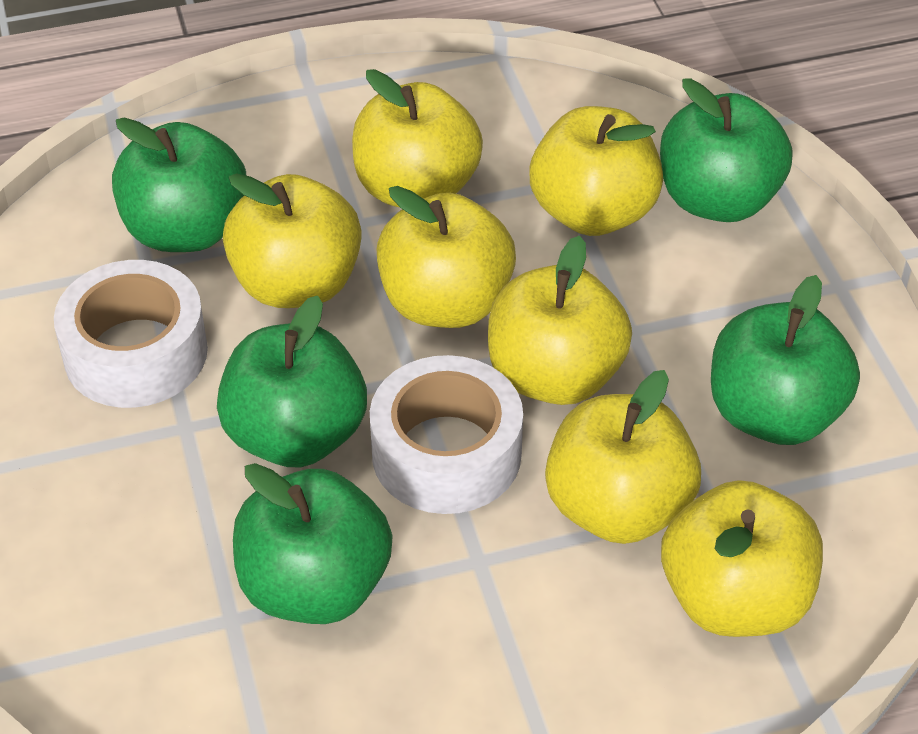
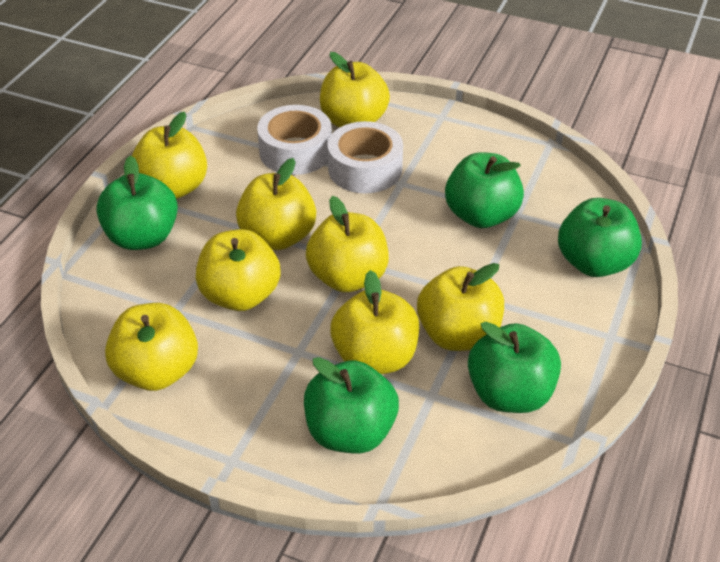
yellow apple: 7 -> 8

